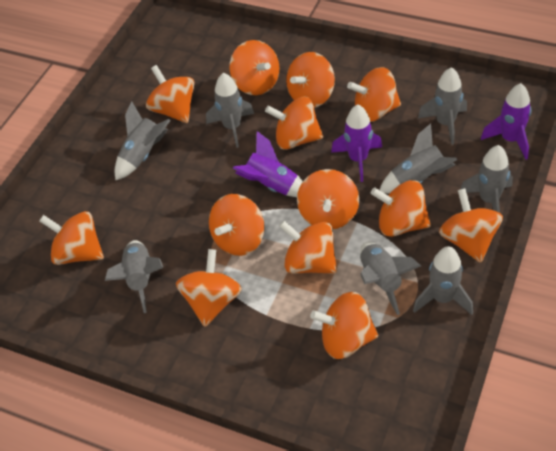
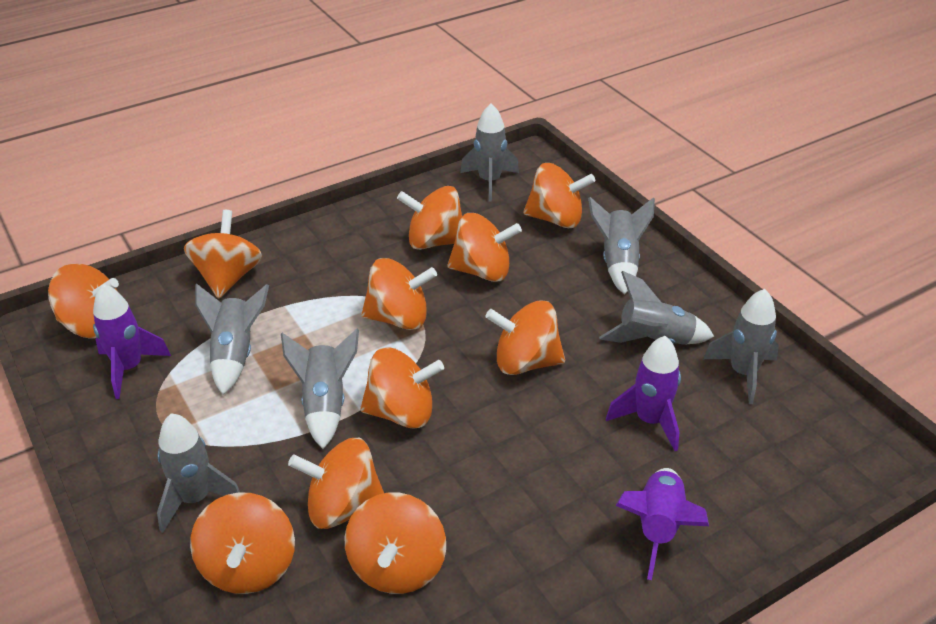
grey rocket: 8 -> 7
orange spinning top: 13 -> 11

